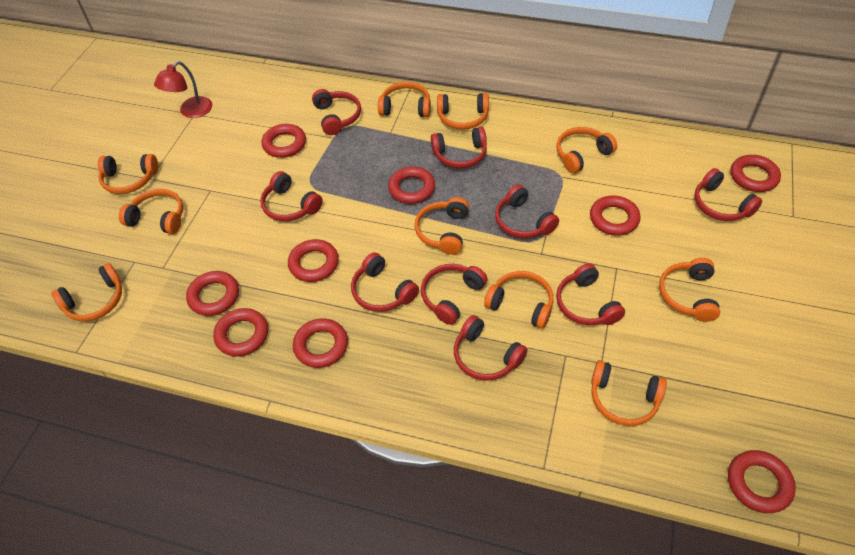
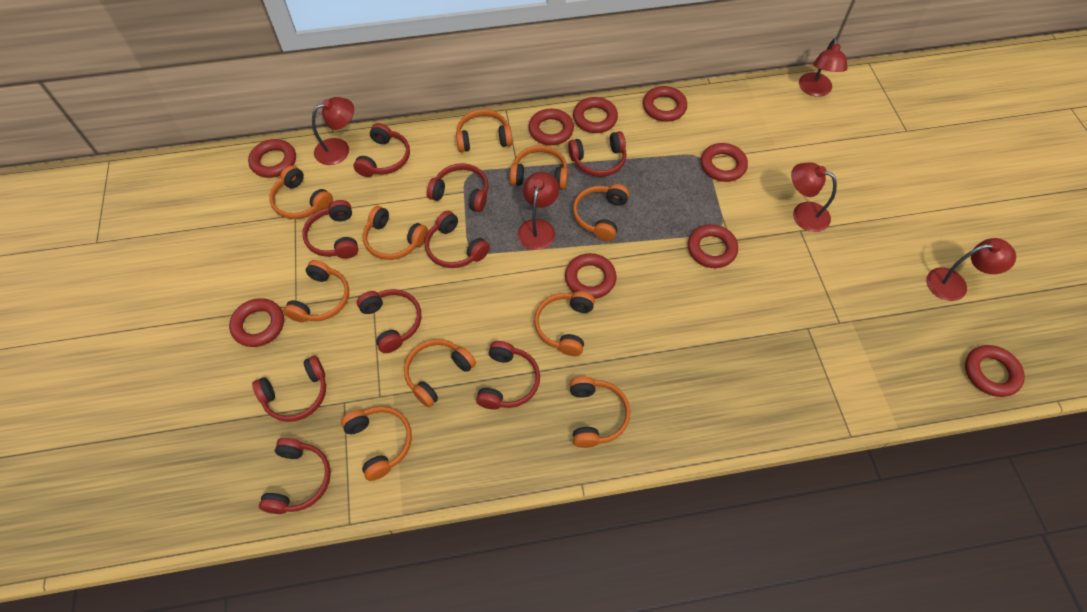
red lamp: 1 -> 5

